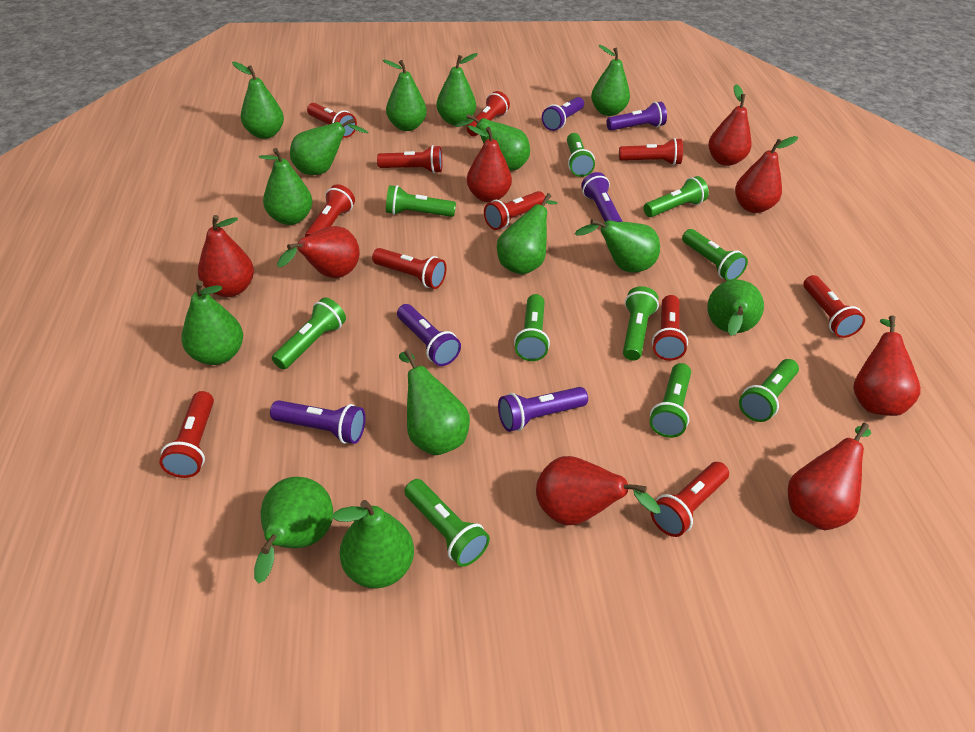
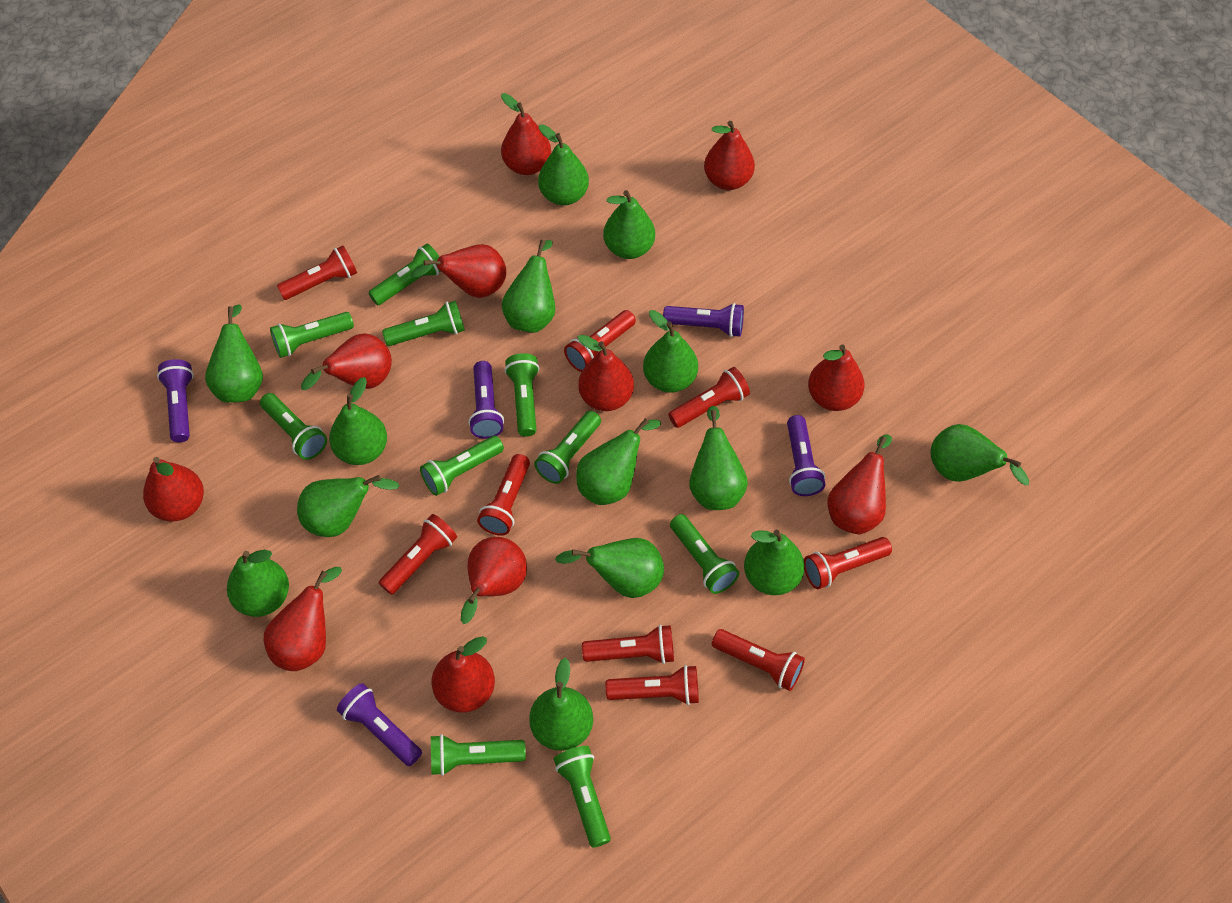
purple flashlight: 6 -> 5
red flashlight: 11 -> 9
red pear: 8 -> 11

